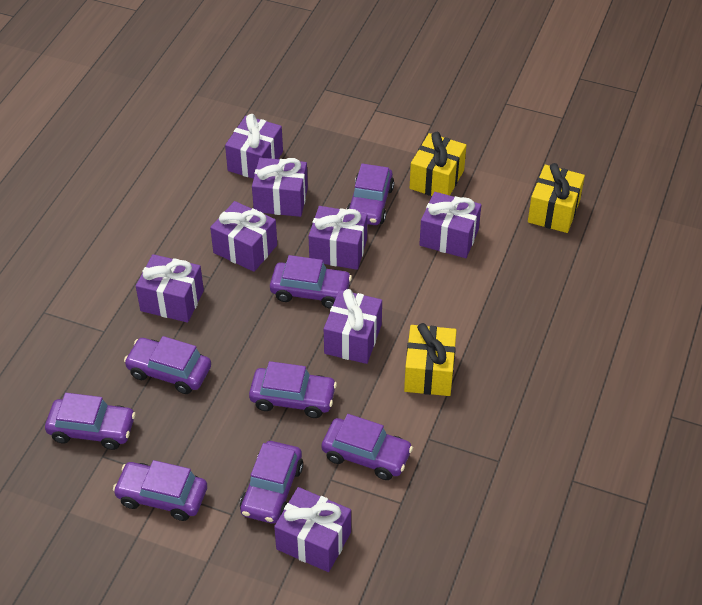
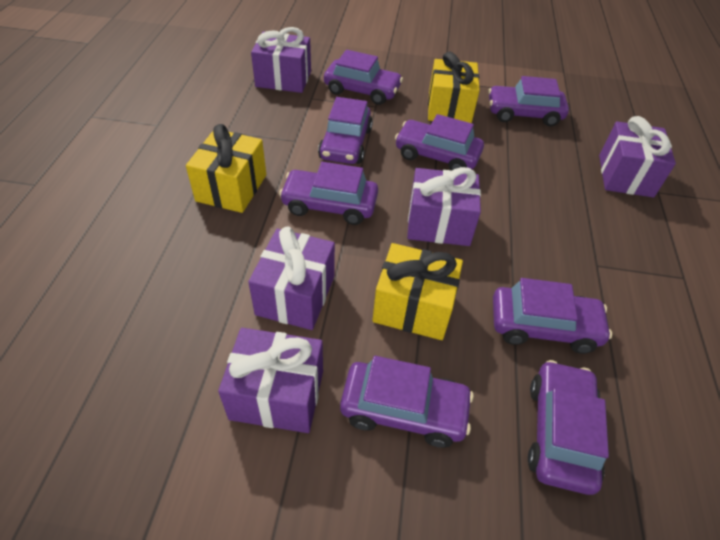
purple gift: 8 -> 5

